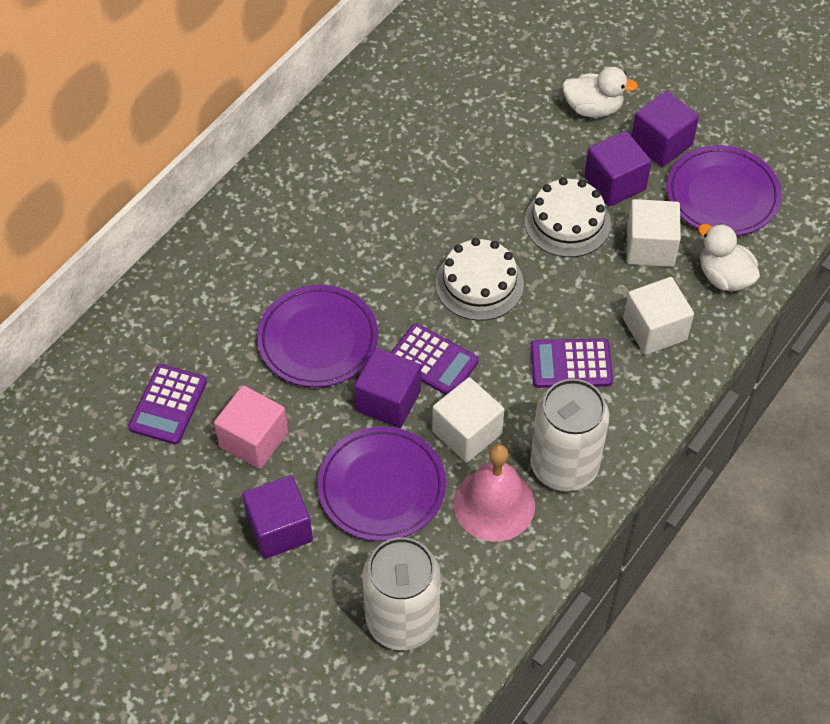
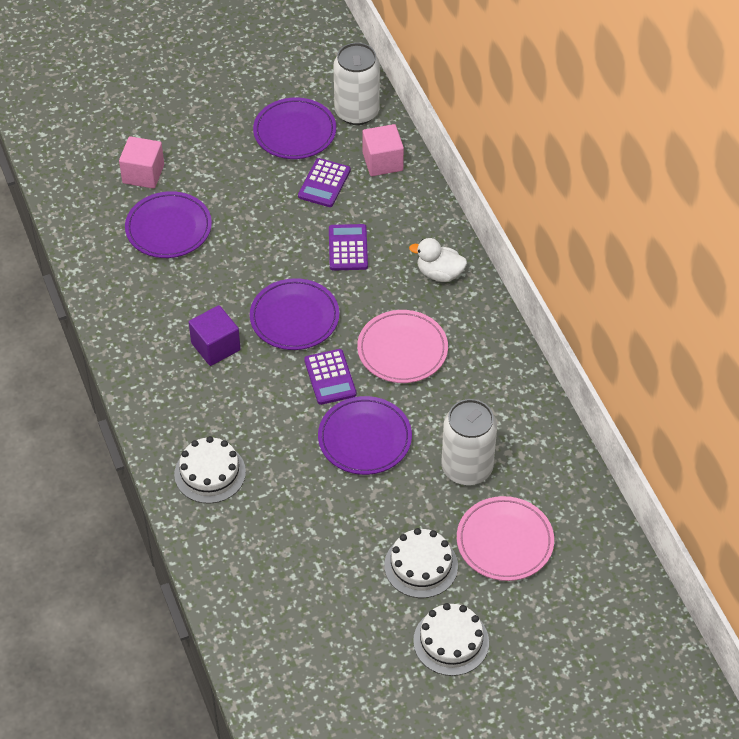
pink bell: 1 -> 0
pink cube: 1 -> 2
pink plate: 0 -> 2
purple cube: 4 -> 1
purple plate: 3 -> 4
white cake: 2 -> 3
white cube: 3 -> 0
white duck: 2 -> 1

